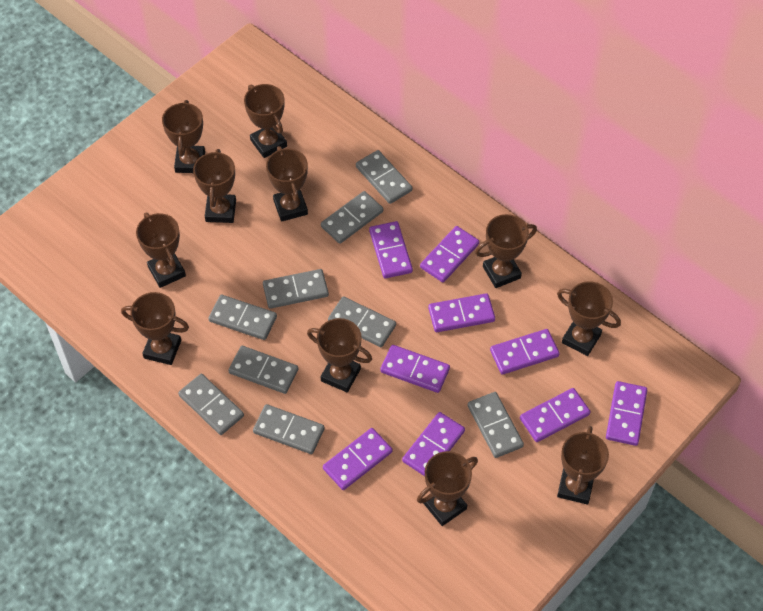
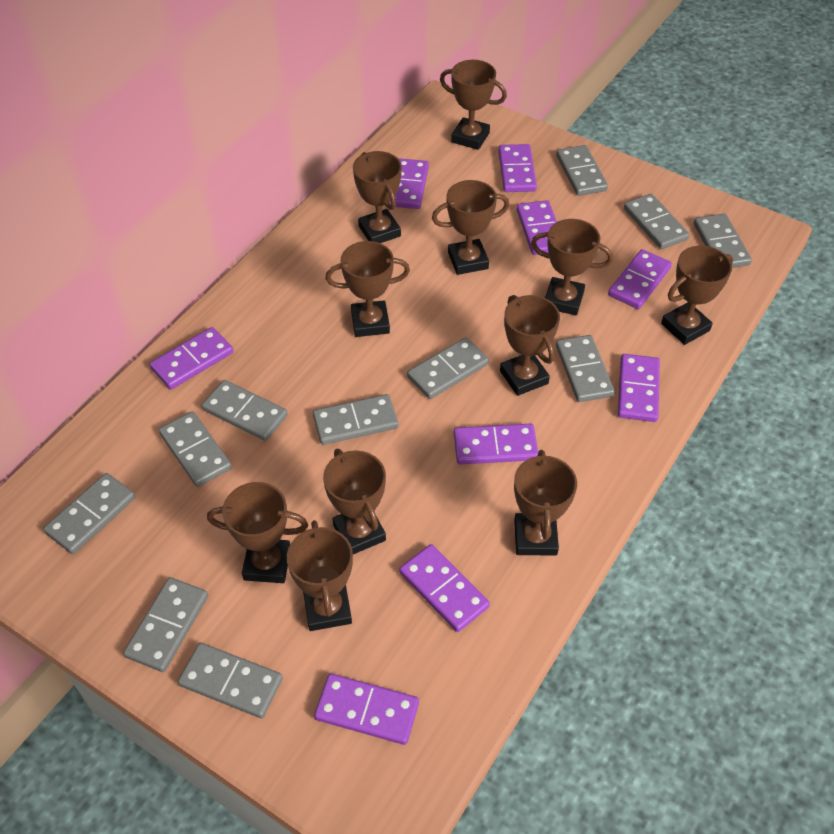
grey domino: 9 -> 11

